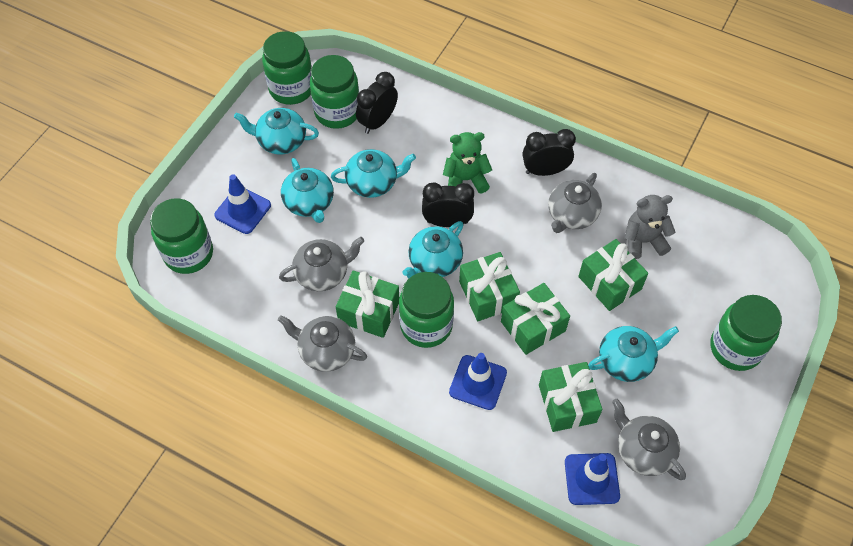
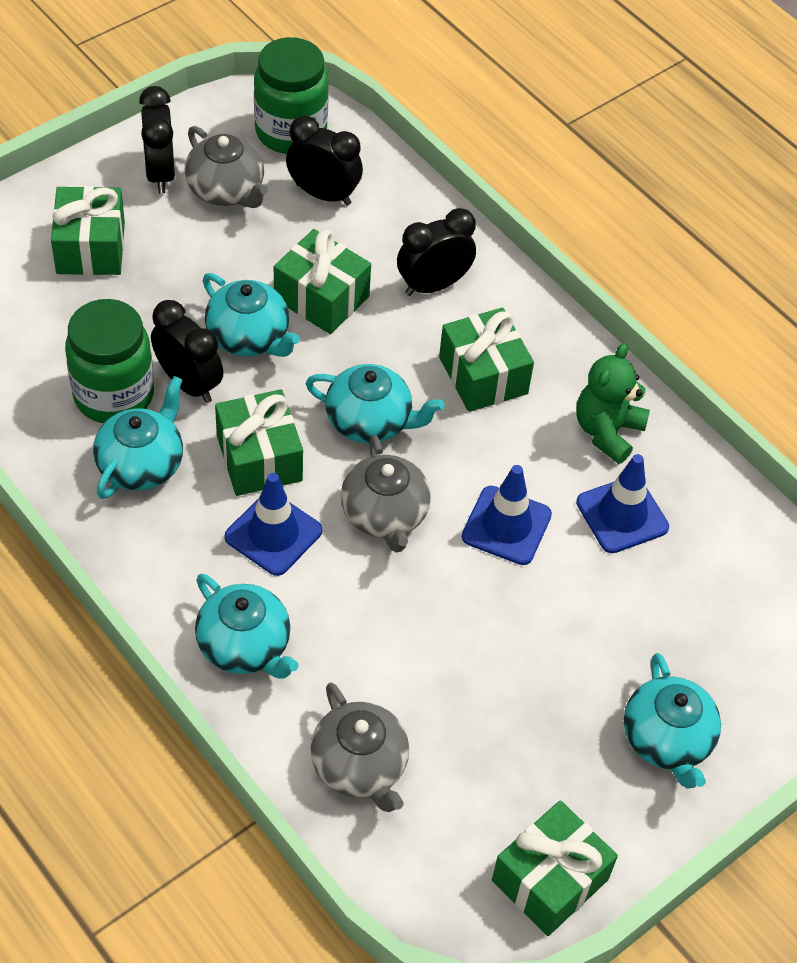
black clock: 3 -> 4
green jar: 5 -> 2
grey teapot: 4 -> 3
grey teddy bear: 1 -> 0

